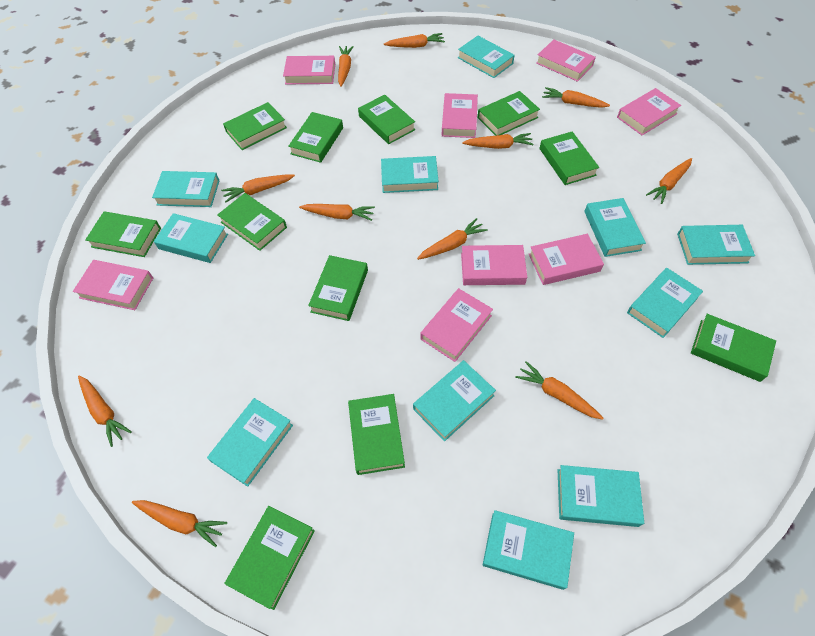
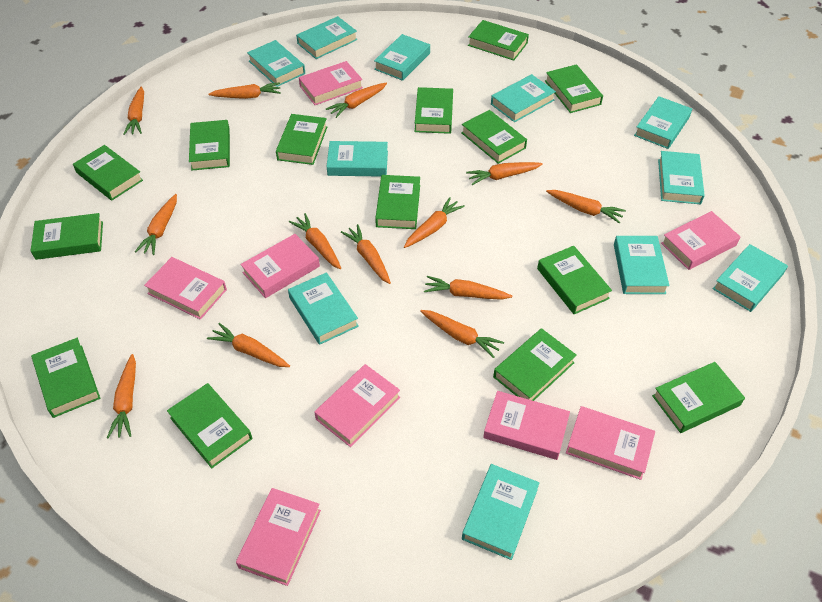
green book: 11 -> 14
orange carrot: 11 -> 13

